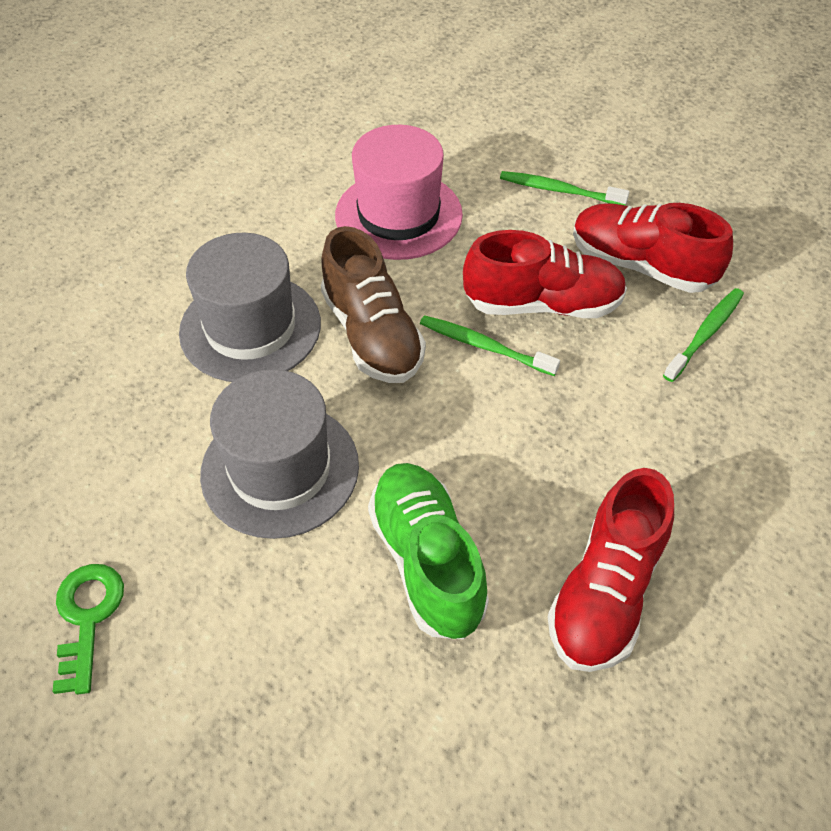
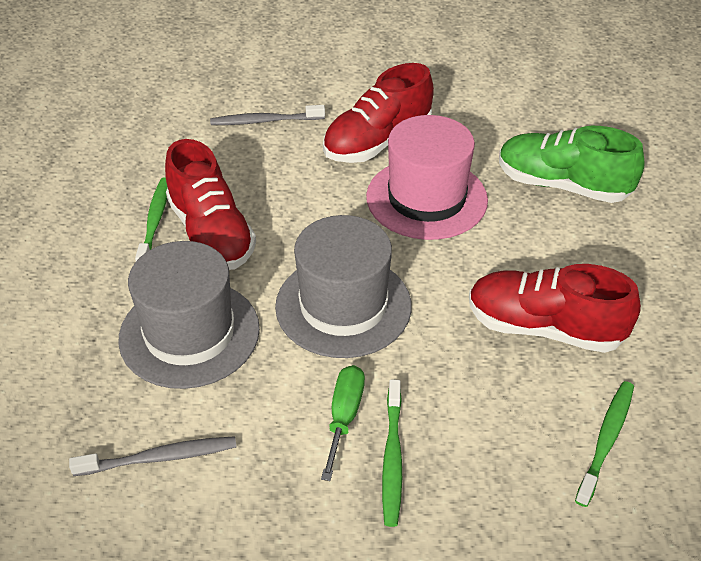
brown shoe: 1 -> 0
green key: 1 -> 0
green screwdriver: 0 -> 1
grey toothbrush: 0 -> 2

